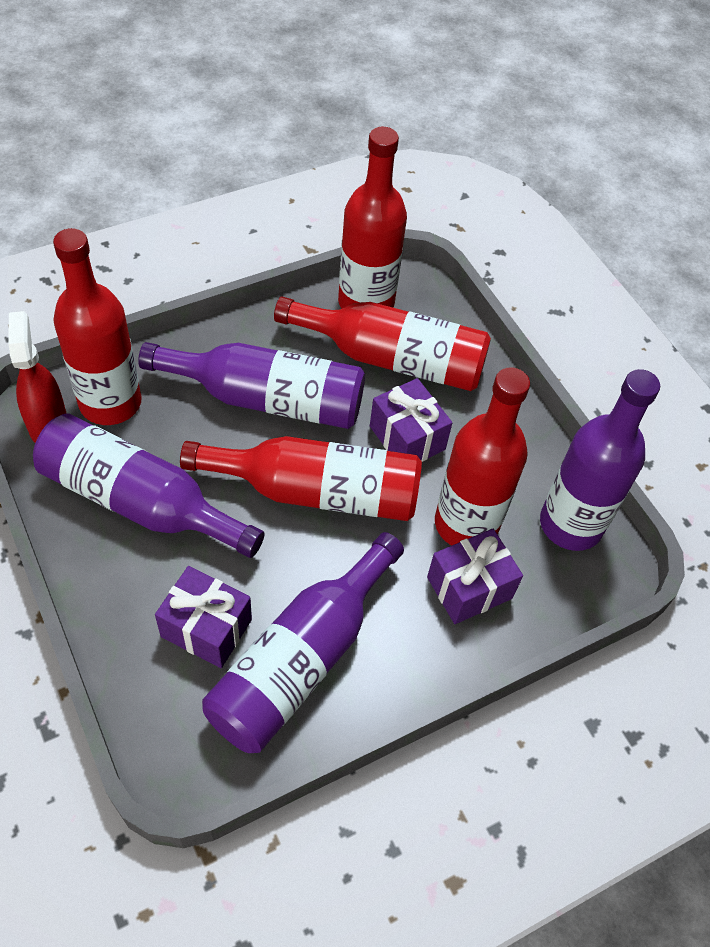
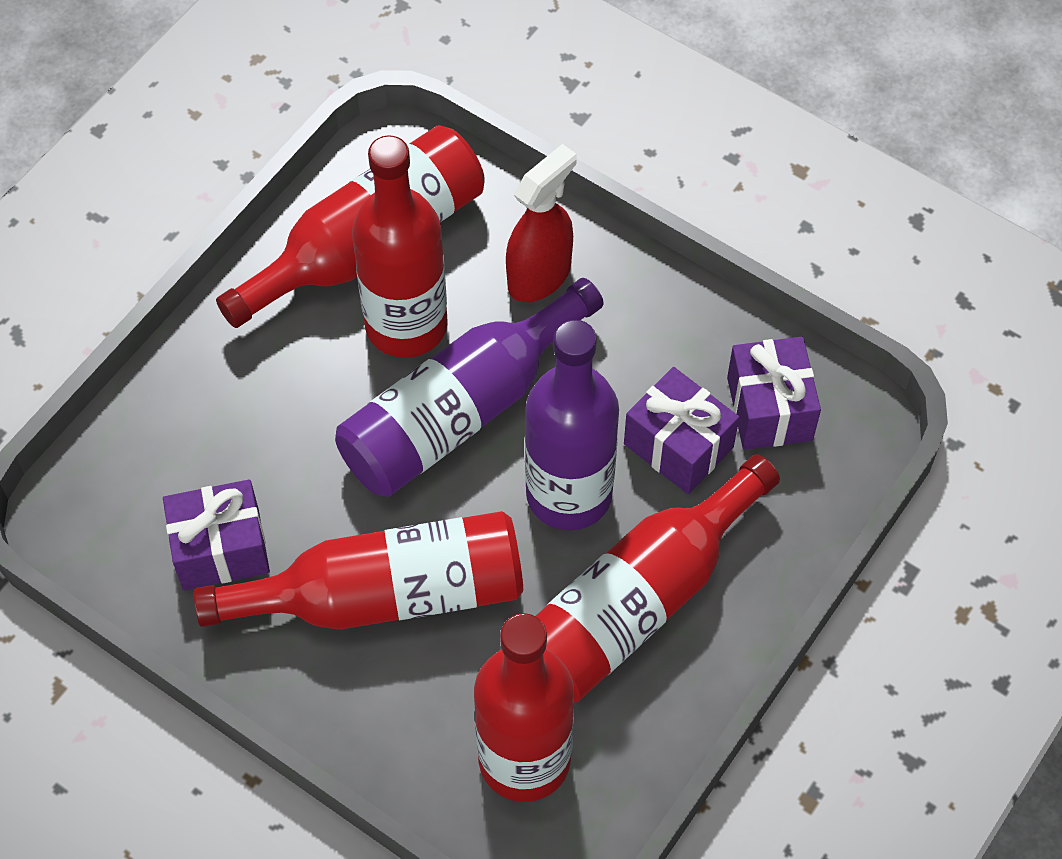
purple bottle: 4 -> 2

